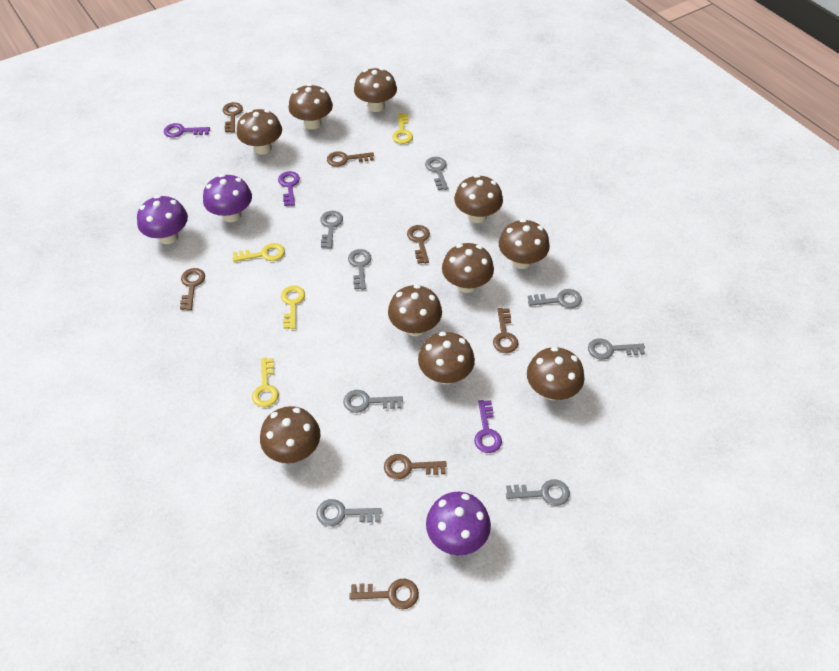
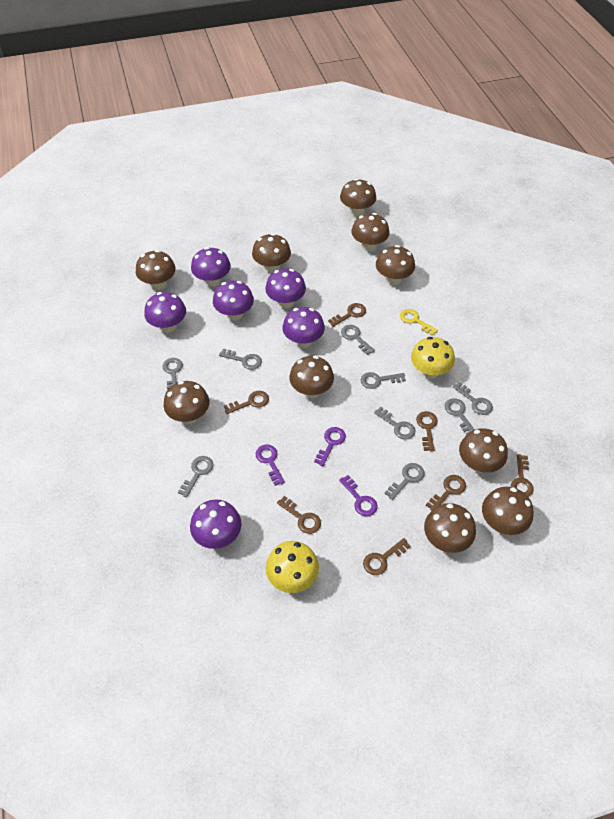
grey key: 8 -> 9
purple mushroom: 3 -> 6
yellow key: 4 -> 1
yellow mushroom: 0 -> 2

